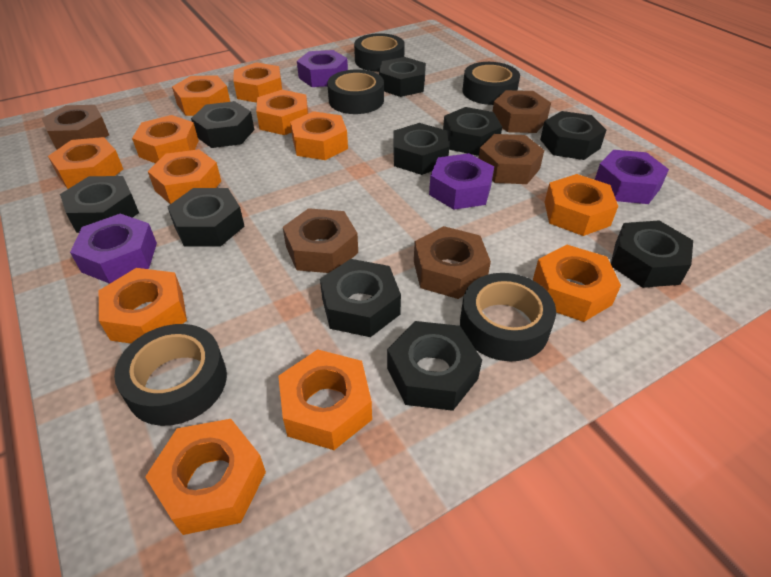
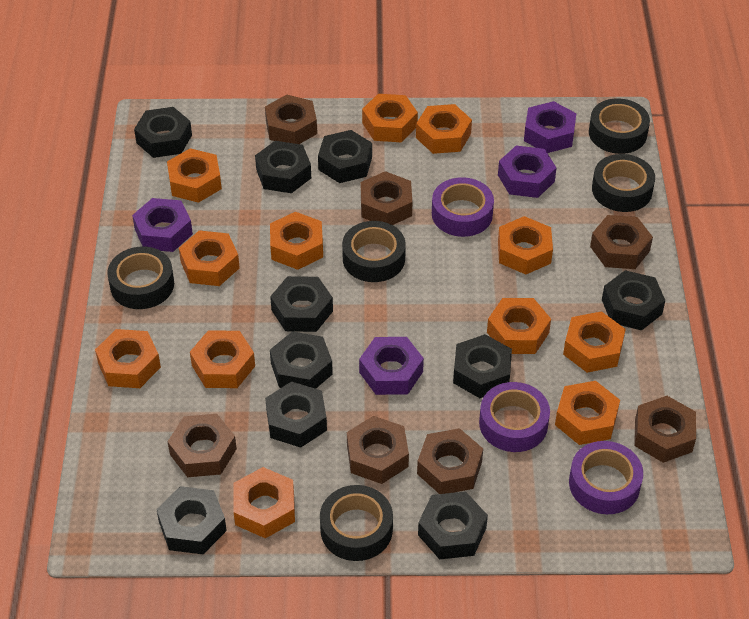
brown nut: 5 -> 7
purple tape: 0 -> 3

